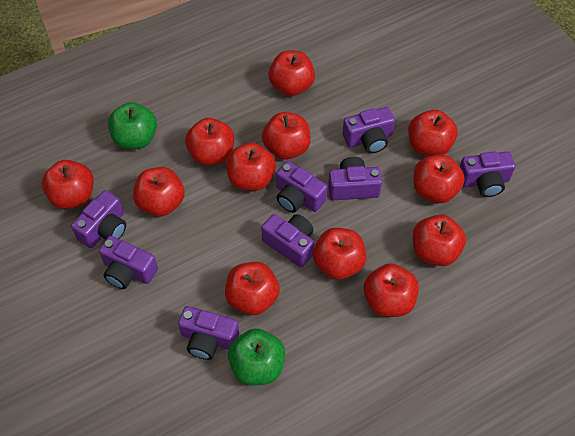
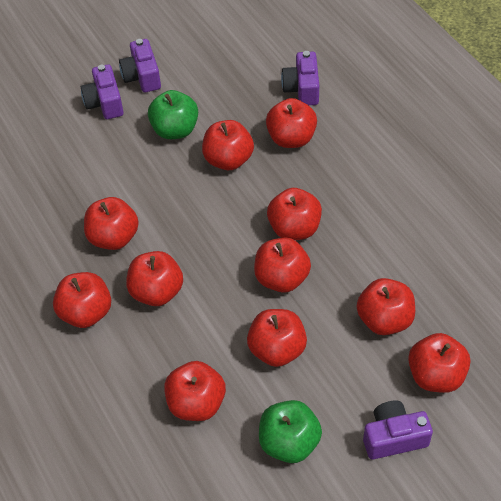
purple camera: 8 -> 4
red apple: 12 -> 11

